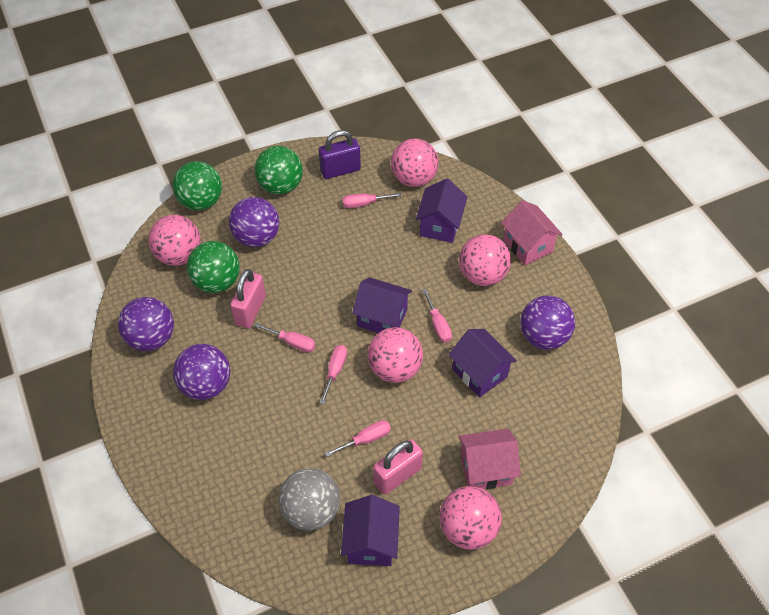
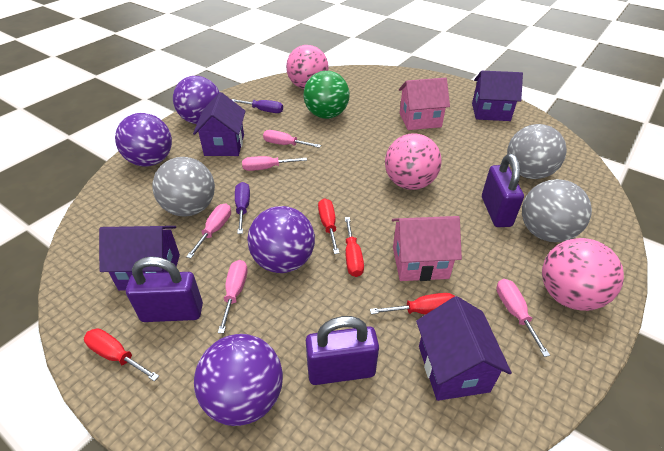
green ball: 3 -> 1
grey ball: 1 -> 3
pink ball: 5 -> 3
pink padlock: 2 -> 0
purple padlock: 1 -> 3
purple screwdriver: 0 -> 2
red screwdriver: 0 -> 4

